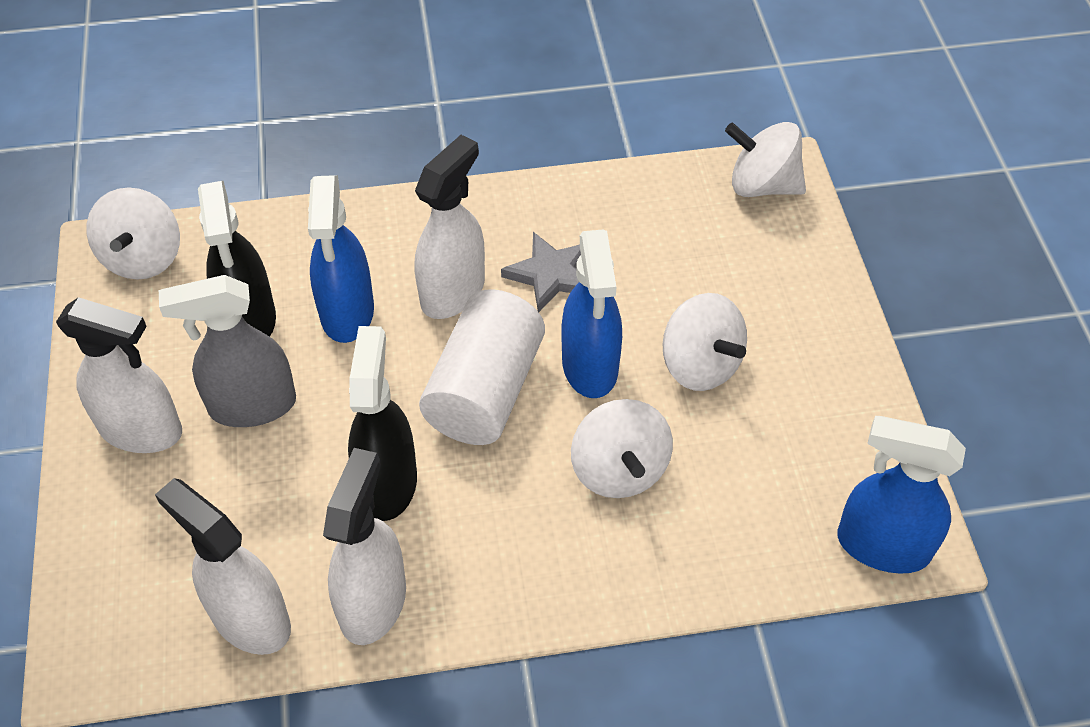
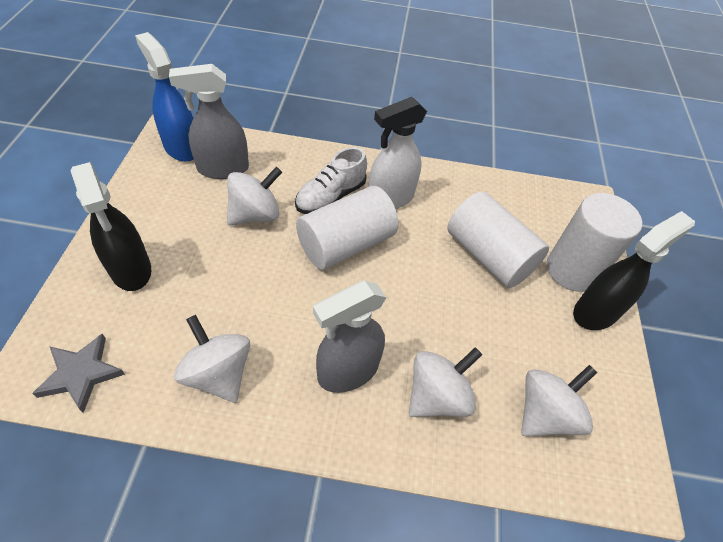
blue spray bottle: 3 -> 1
grey spray bottle: 1 -> 2
white cylinder: 1 -> 3
white shoe: 0 -> 1
white spray bottle: 4 -> 1

